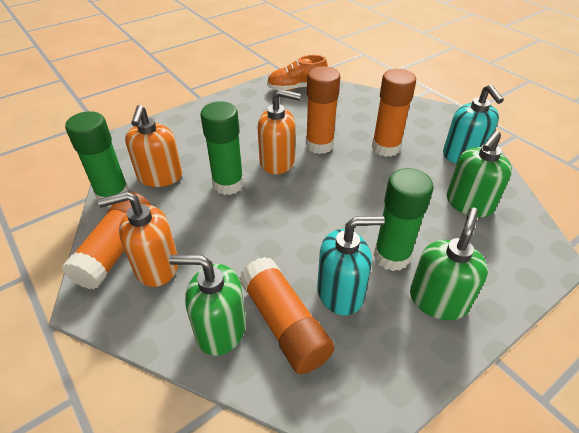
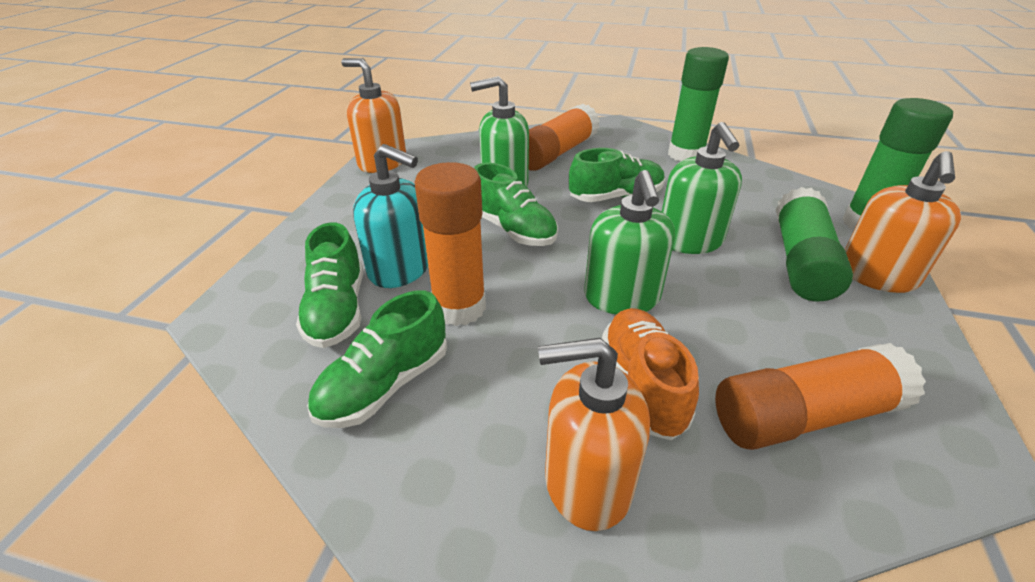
green shoe: 0 -> 4
orange glue stick: 4 -> 3
turquoise soap dispenser: 2 -> 1

